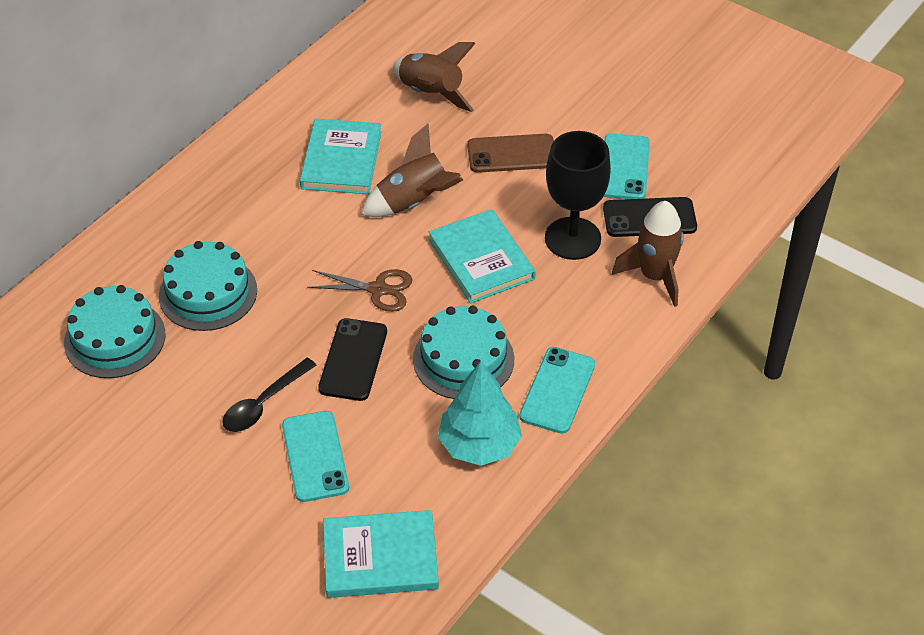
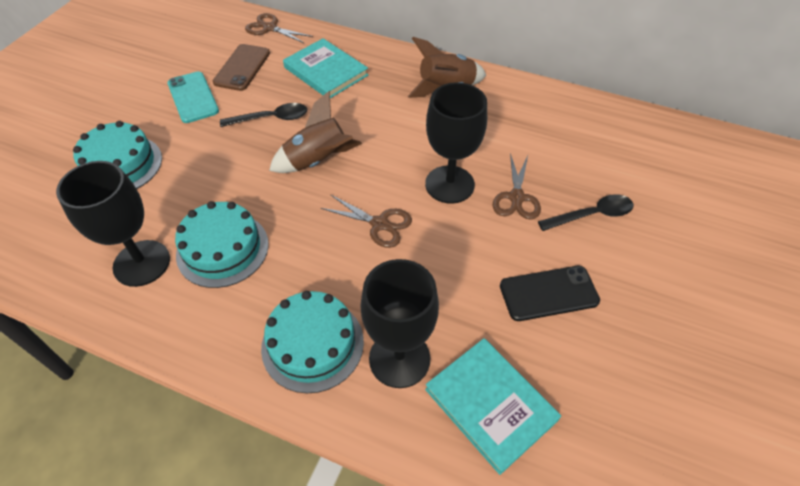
black goblet: 1 -> 3
black phone: 2 -> 1
black spoon: 1 -> 2
brown rocket: 3 -> 2
brown scissors: 1 -> 3
turquoise book: 3 -> 2
turquoise phone: 3 -> 1
turquoise tree: 1 -> 0

